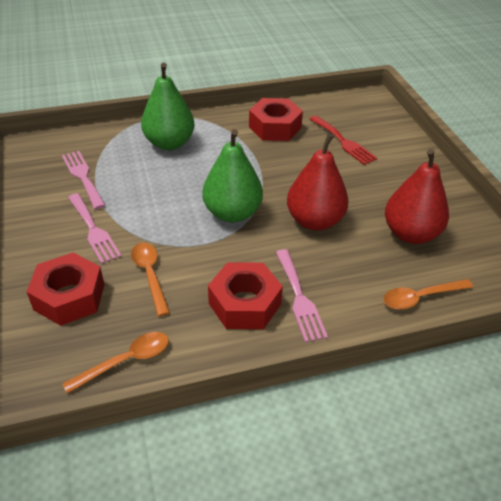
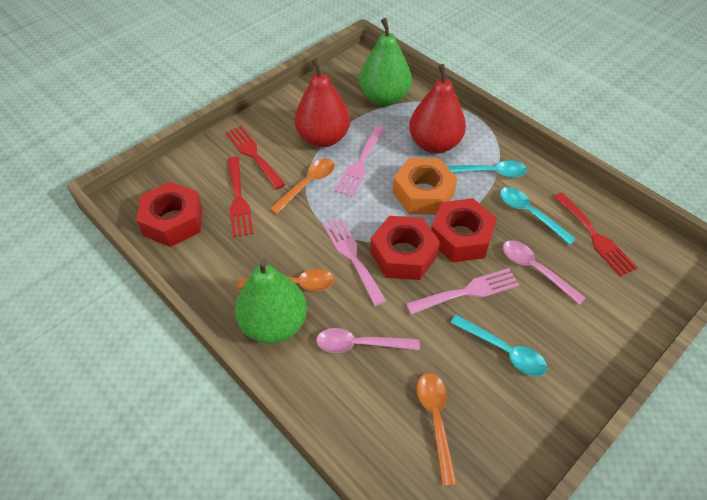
orange nut: 0 -> 1
pink spoon: 0 -> 2
red fork: 1 -> 3
turquoise spoon: 0 -> 3

